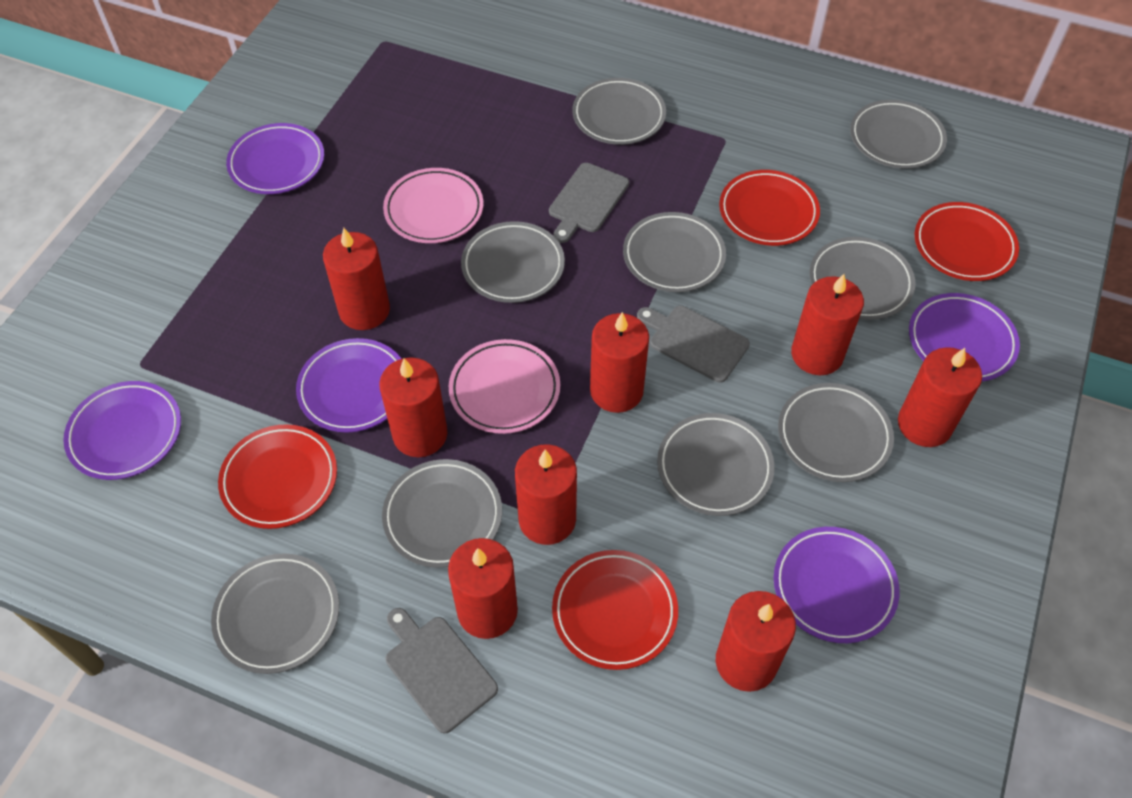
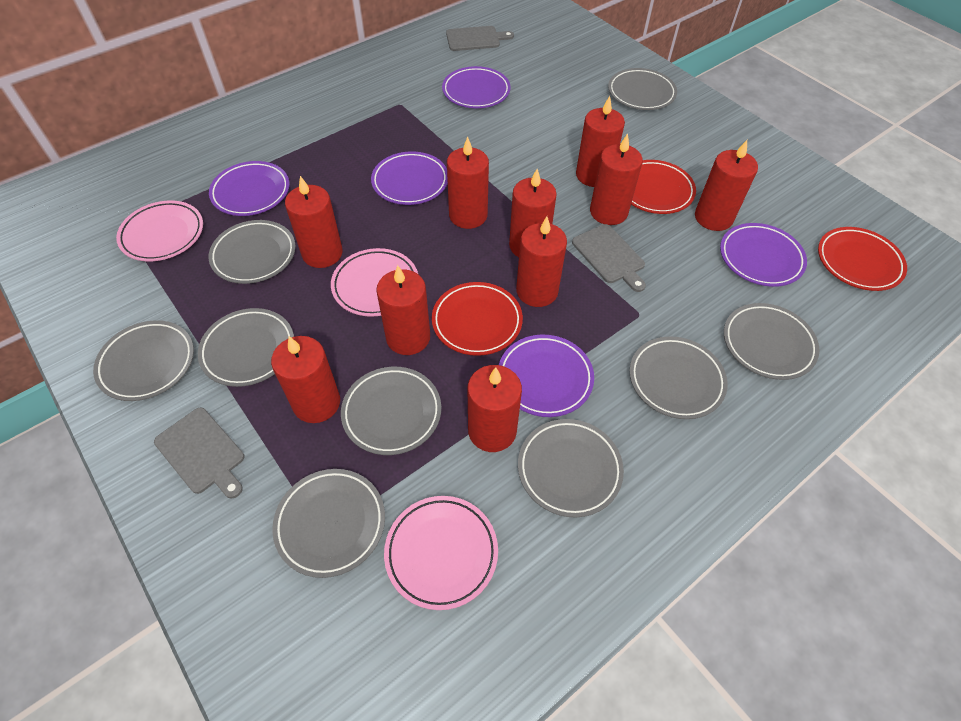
pink plate: 2 -> 3
red candle: 8 -> 10
red plate: 4 -> 3

